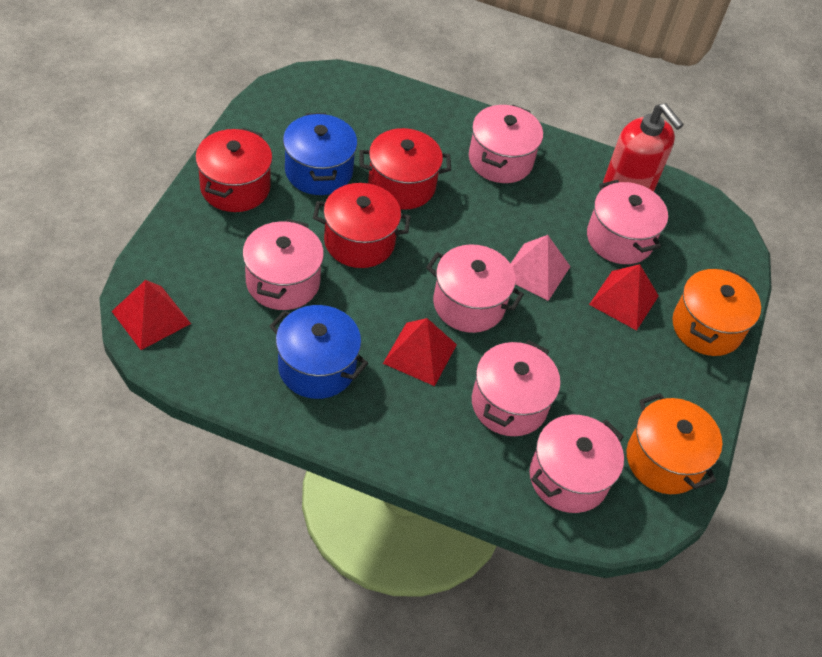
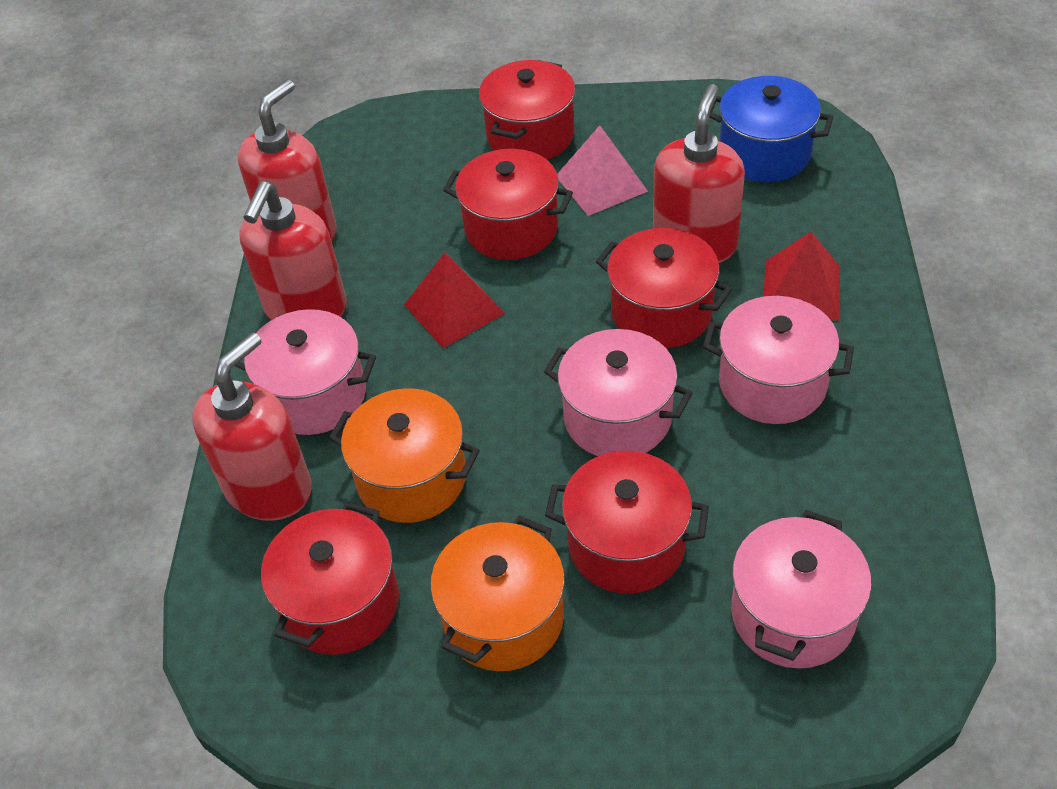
blue pot: 2 -> 1
pink pot: 6 -> 4
red pot: 3 -> 5
red pyramid: 3 -> 2
red soap dispenser: 1 -> 4

